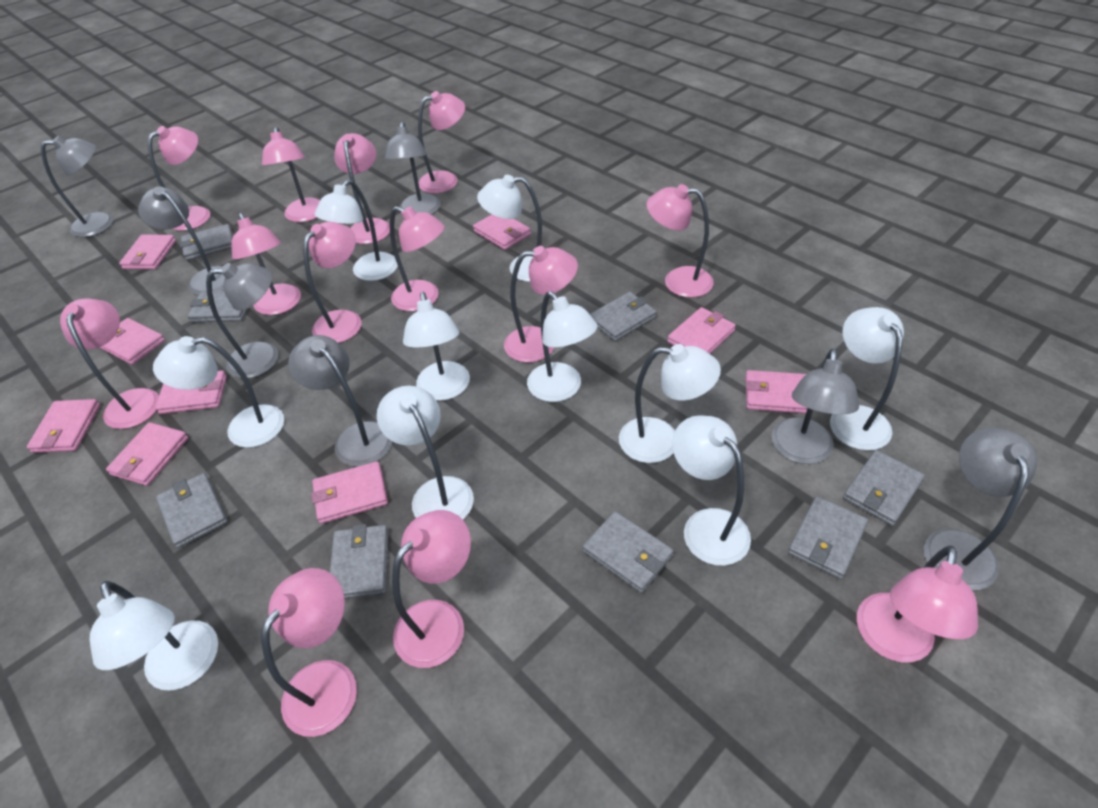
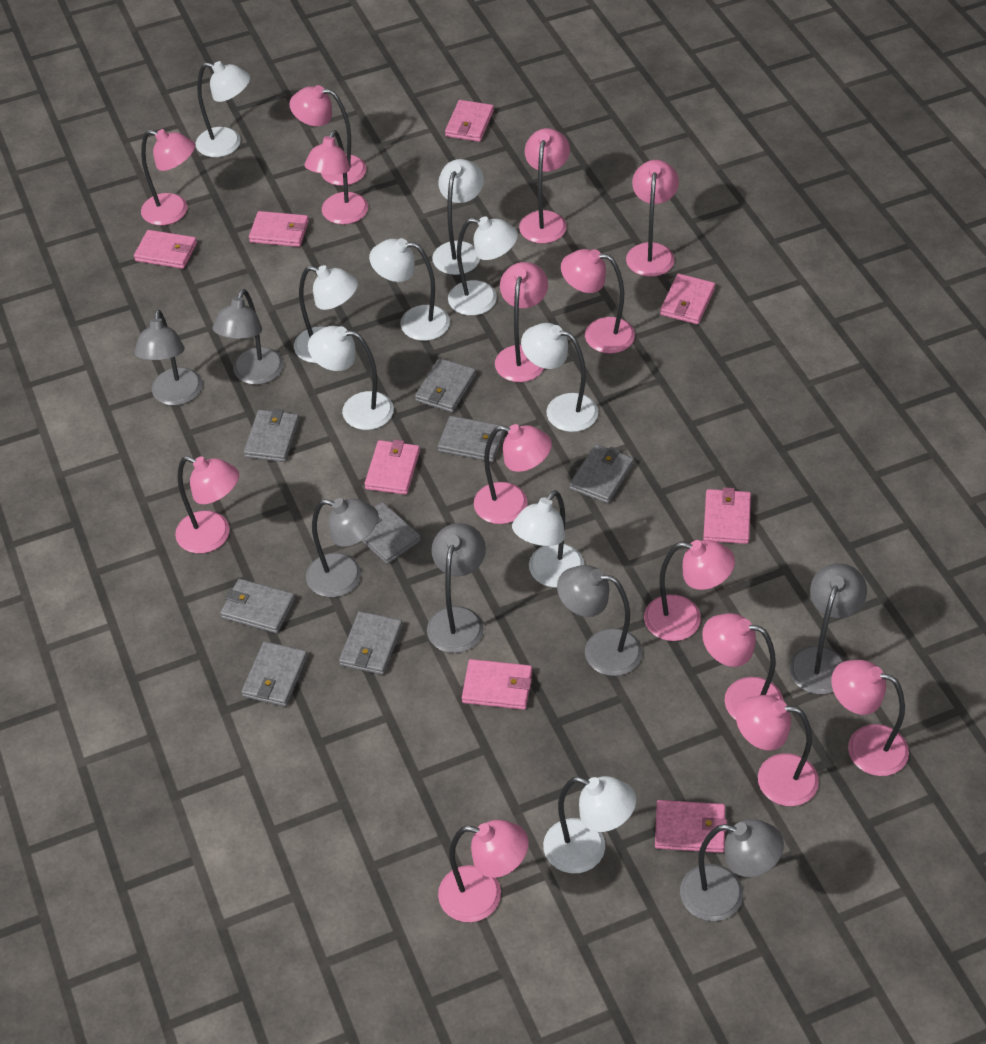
pink lamp: 13 -> 14
pink wallet: 9 -> 8
white lamp: 10 -> 9

